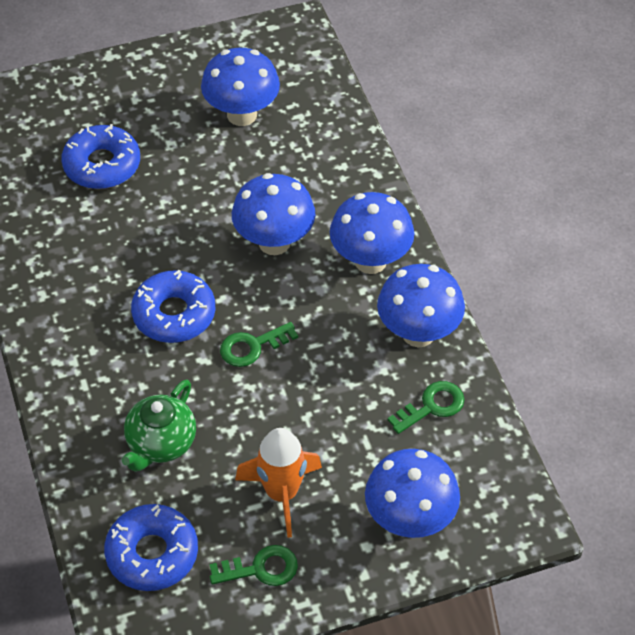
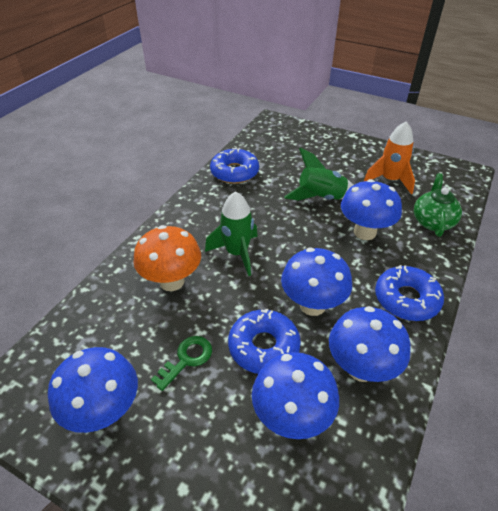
green key: 3 -> 1
green rocket: 0 -> 2
orange mushroom: 0 -> 1

